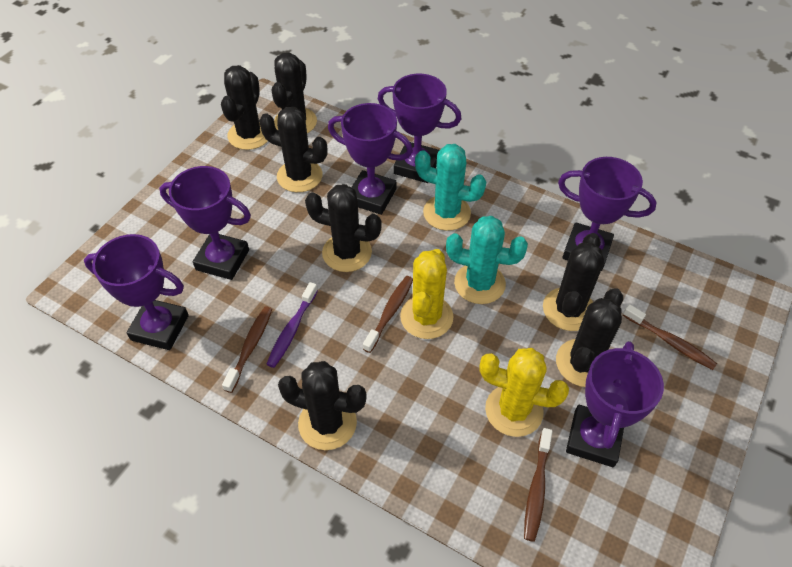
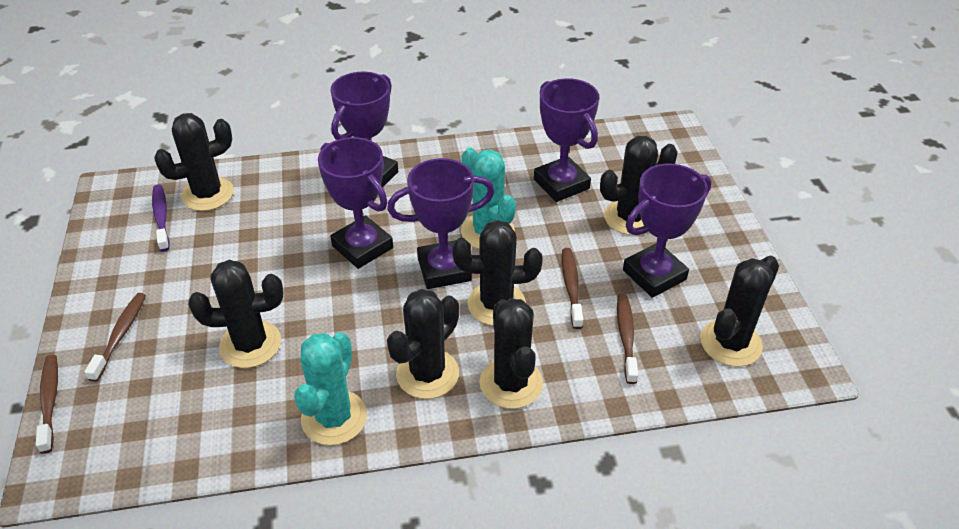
purple trophy: 6 -> 5
yellow cactus: 2 -> 0

